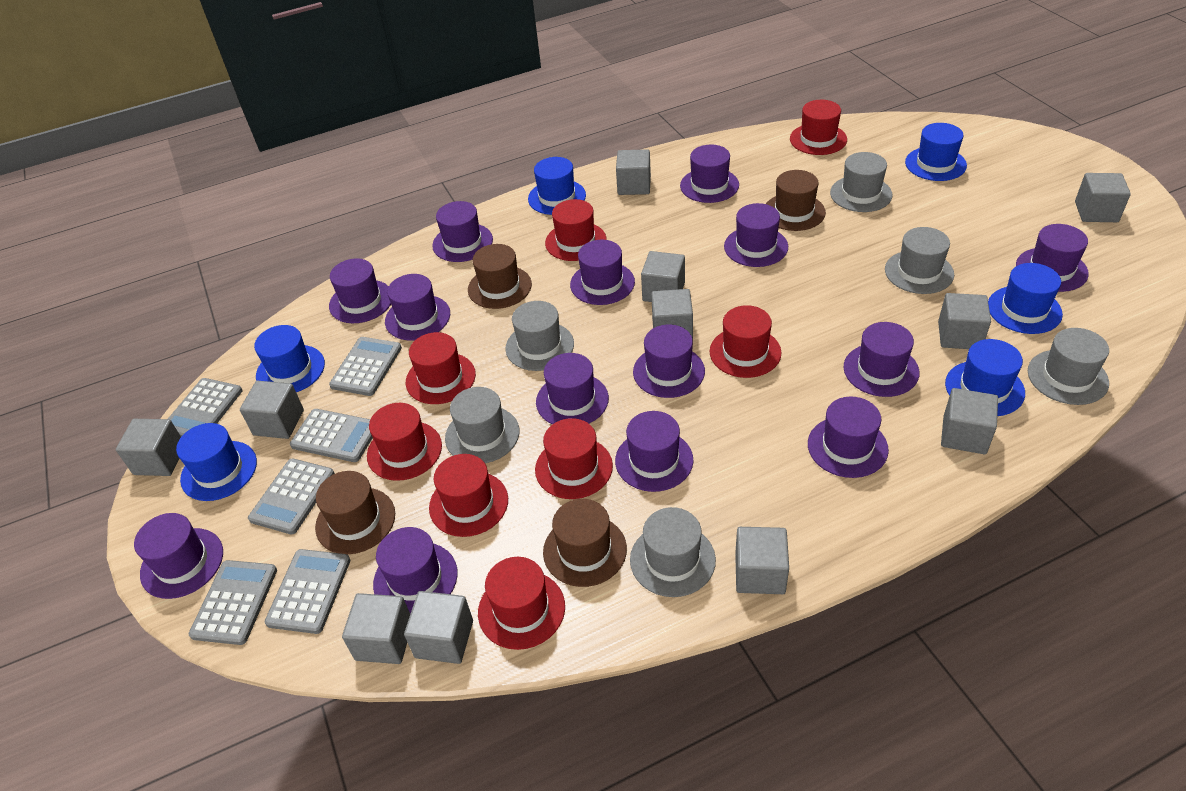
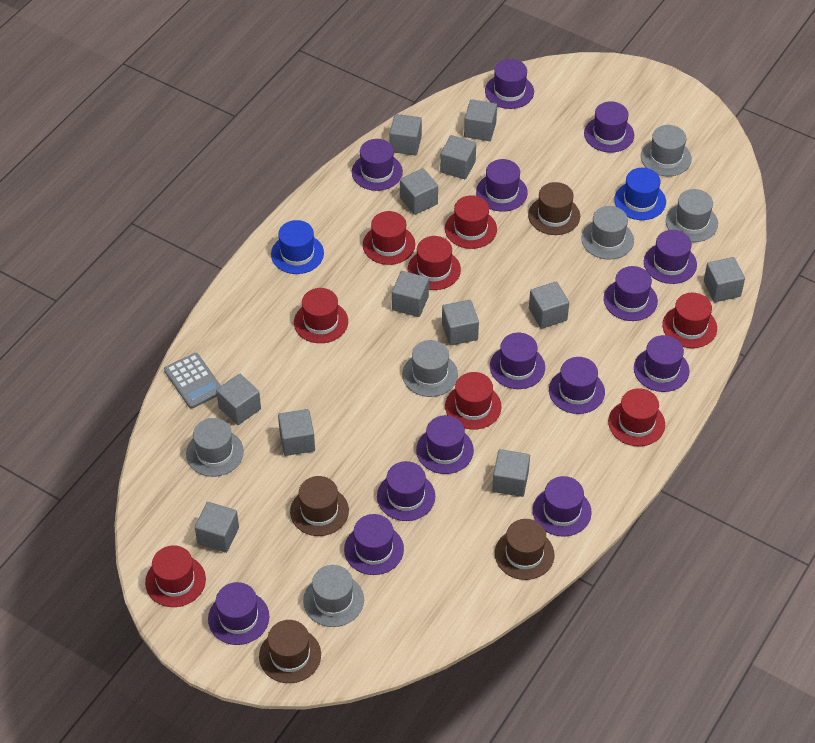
blue hat: 6 -> 2
grey calculator: 6 -> 1
grey cube: 11 -> 12

